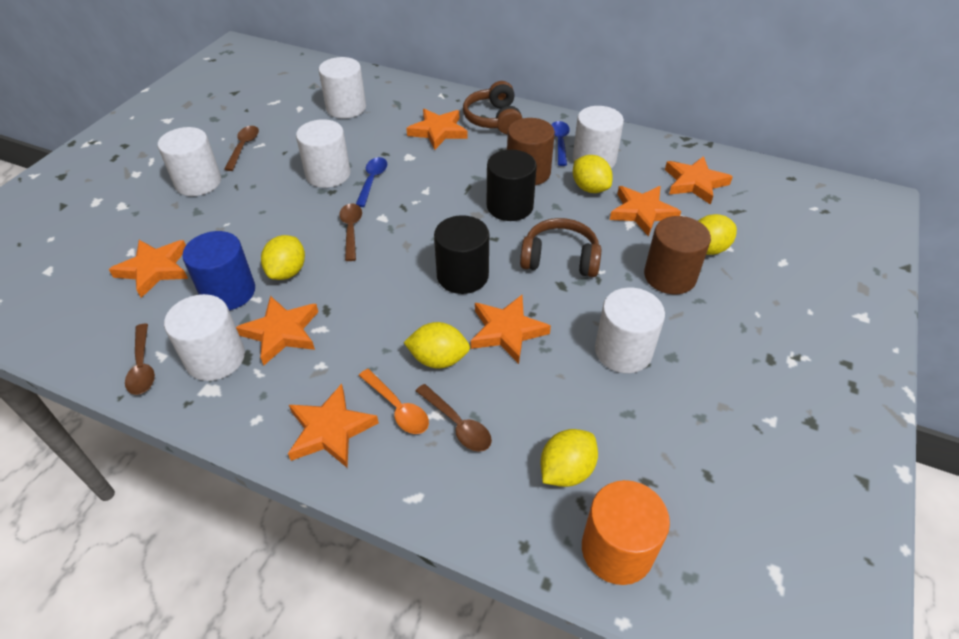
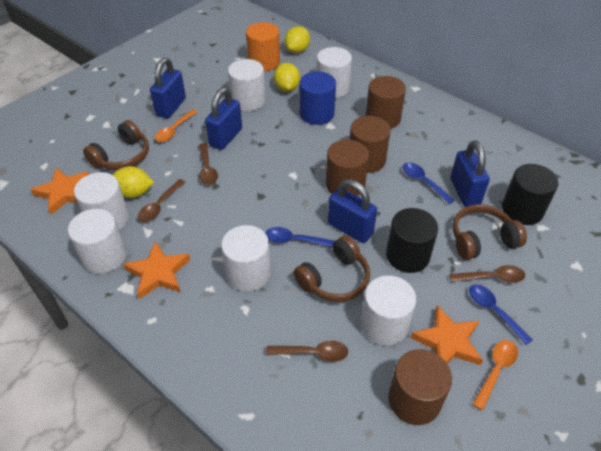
blue padlock: 0 -> 4
blue spoon: 2 -> 3
brown cylinder: 2 -> 4
brown headphones: 2 -> 3
orange spoon: 1 -> 2
orange star: 7 -> 3
yellow lemon: 5 -> 3

